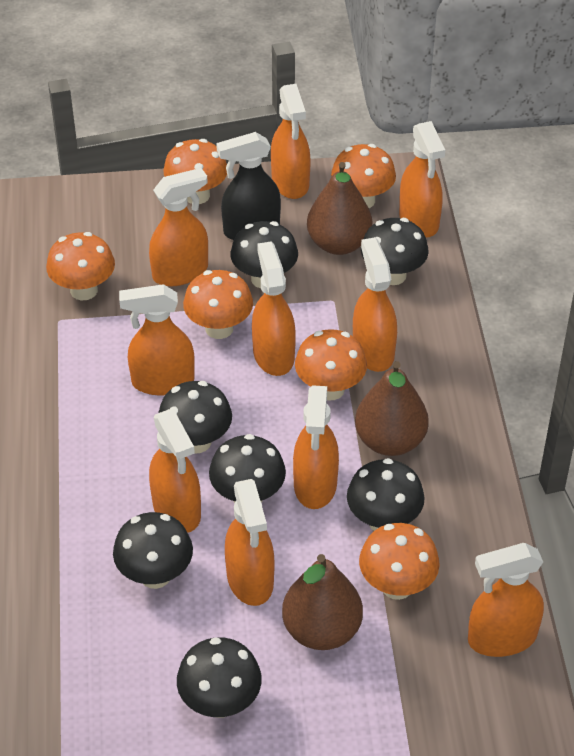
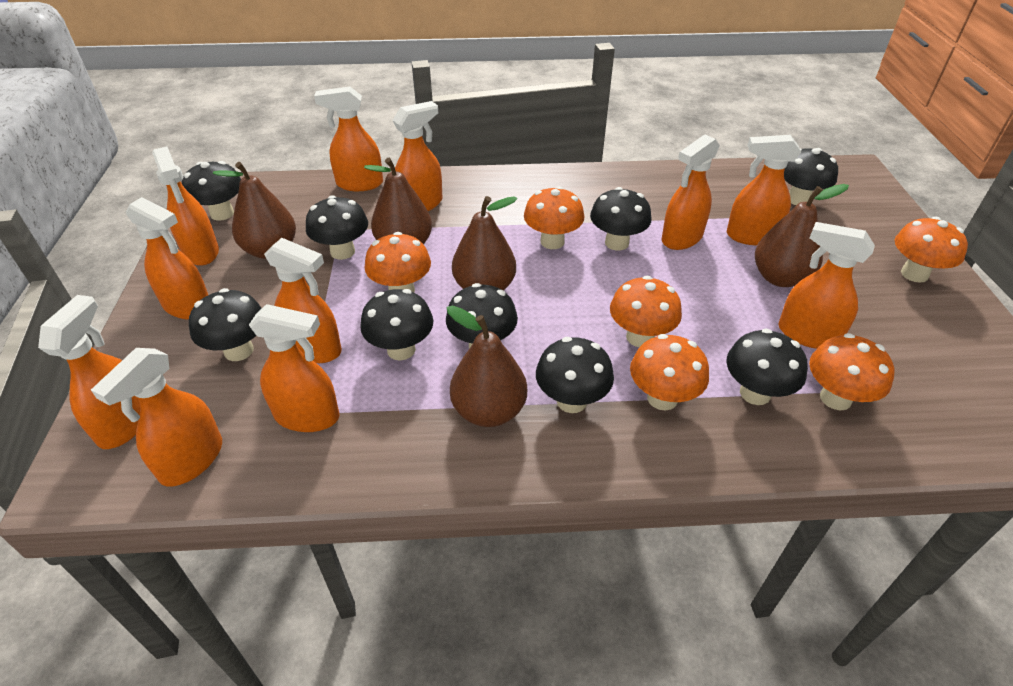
black mushroom: 7 -> 9
black spray bottle: 1 -> 0
brown pear: 3 -> 5
orange spray bottle: 10 -> 11

